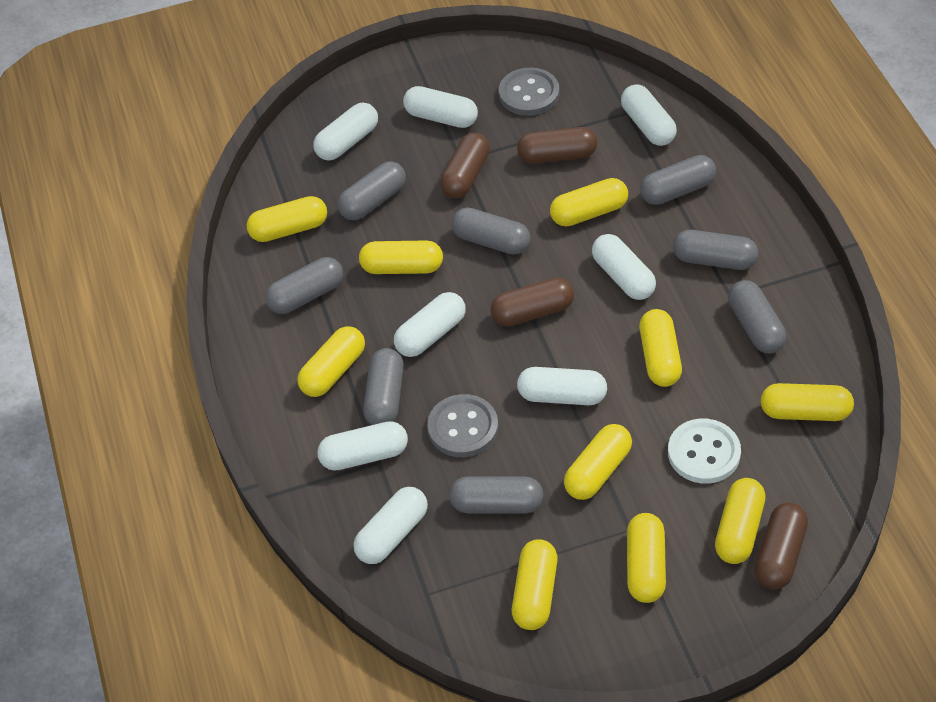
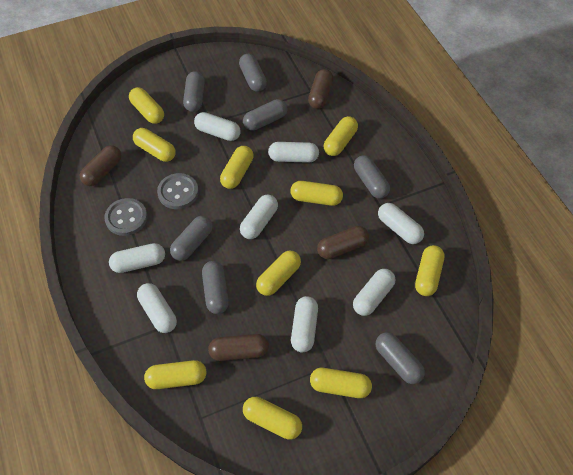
grey capsule: 8 -> 7
white button: 1 -> 0

